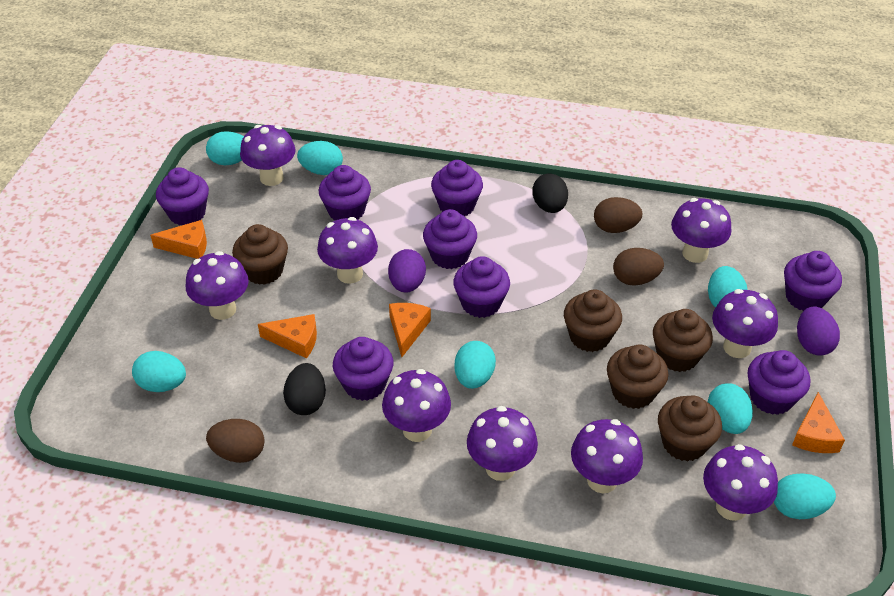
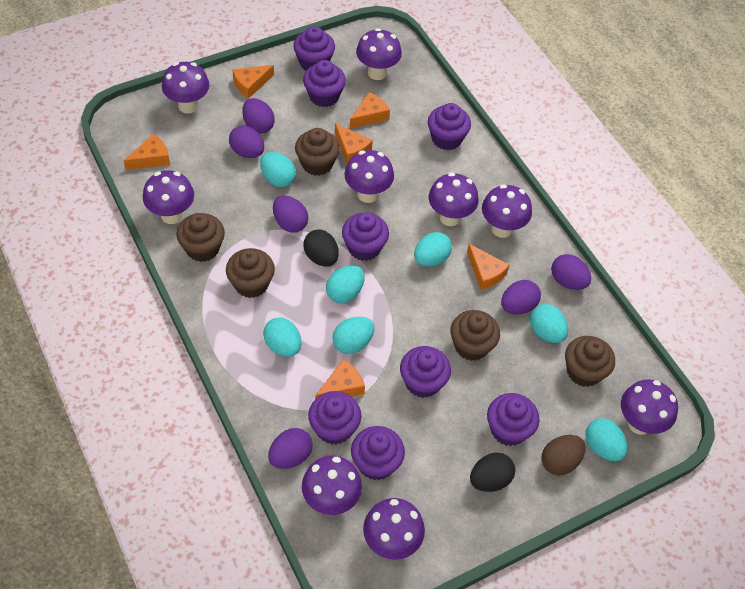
brown egg: 3 -> 1
orange cheese: 4 -> 6
purple egg: 2 -> 6

